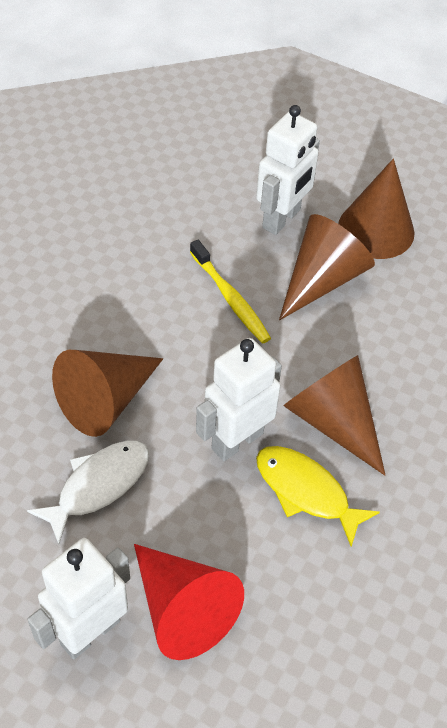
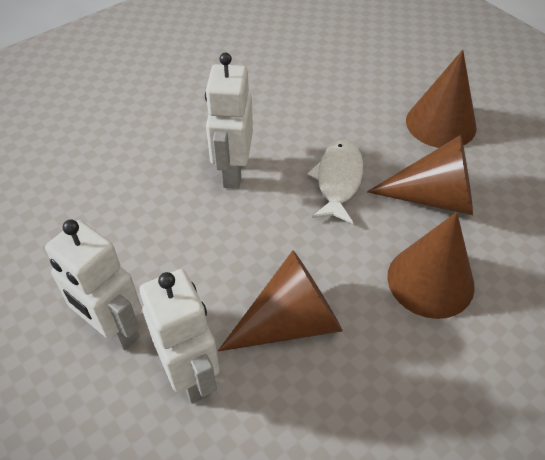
red cone: 1 -> 0
yellow fish: 1 -> 0
yellow toothbrush: 1 -> 0

